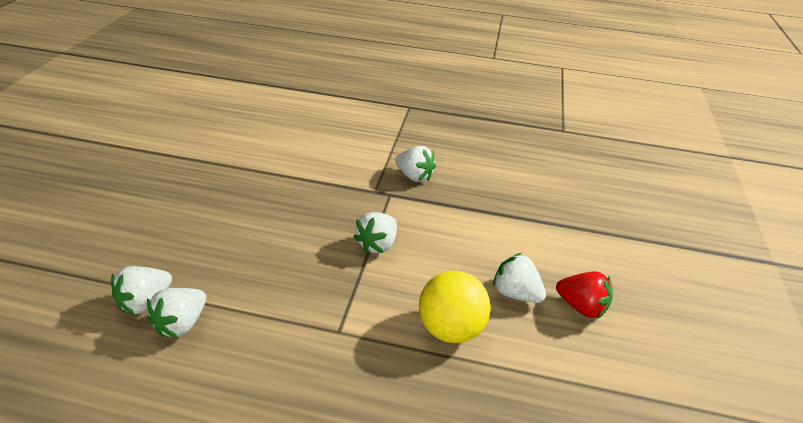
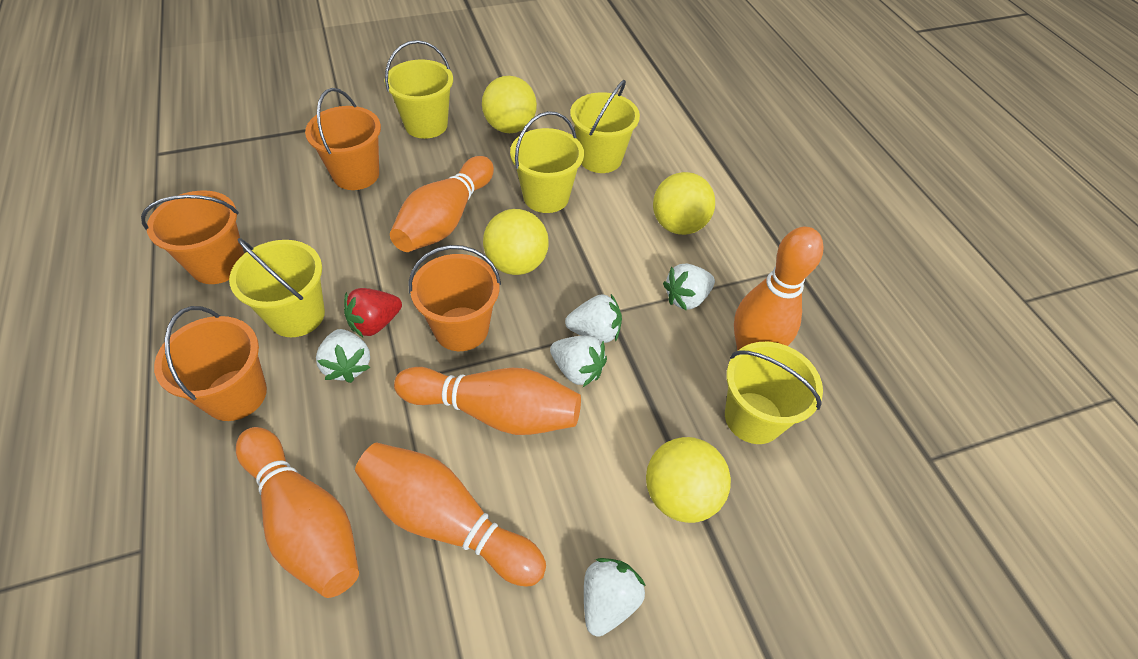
orange bowling pin: 0 -> 5
orange bucket: 0 -> 4
yellow ball: 1 -> 4
yellow bucket: 0 -> 5

